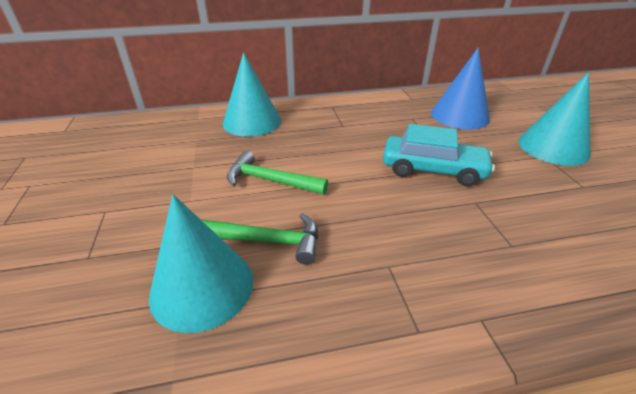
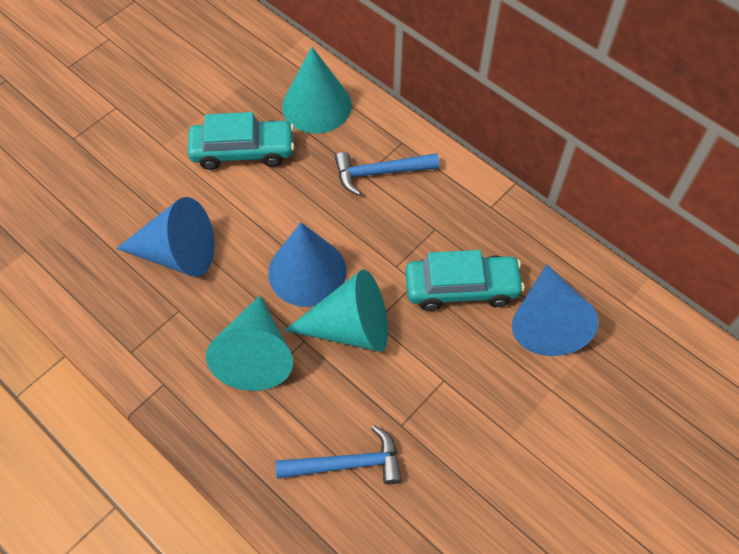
blue cone: 1 -> 3
blue hammer: 0 -> 2
green hammer: 2 -> 0
turquoise car: 1 -> 2

